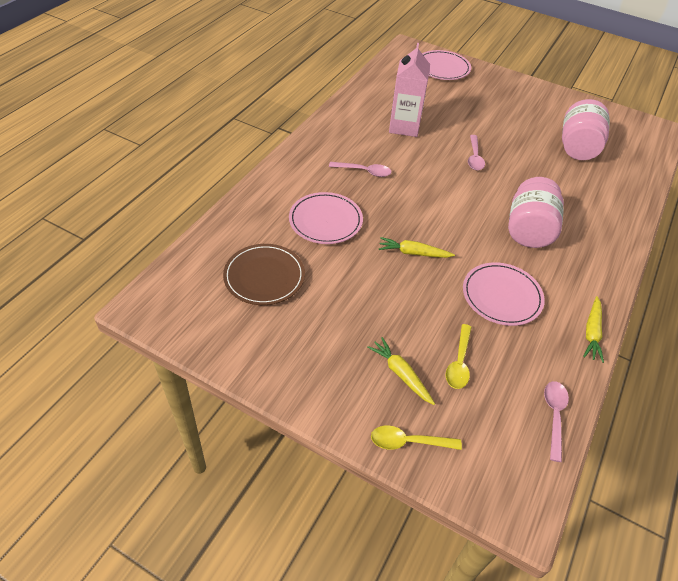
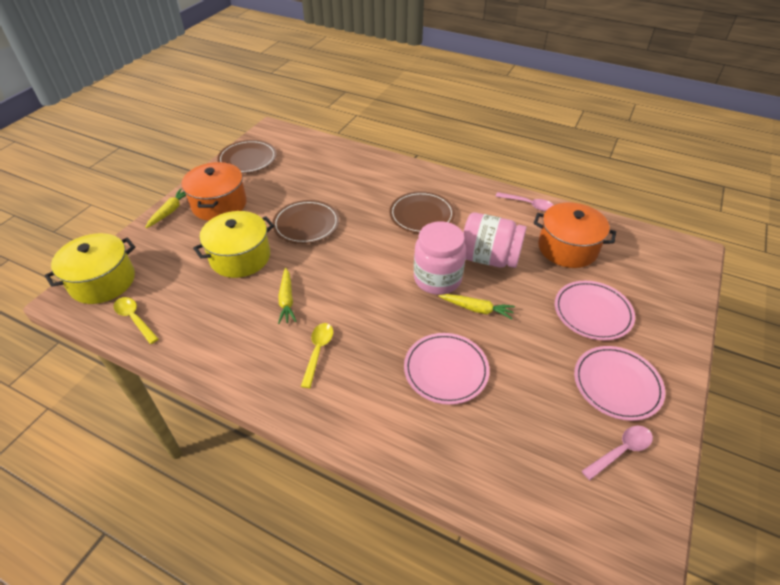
brown plate: 1 -> 3
orange pot: 0 -> 2
pink carton: 1 -> 0
pink spoon: 3 -> 2
yellow pot: 0 -> 2

